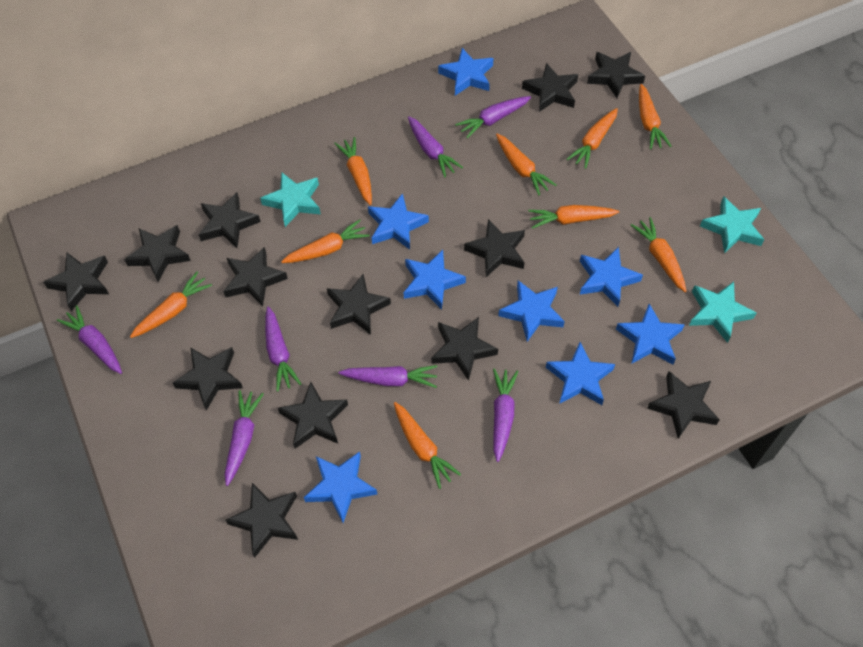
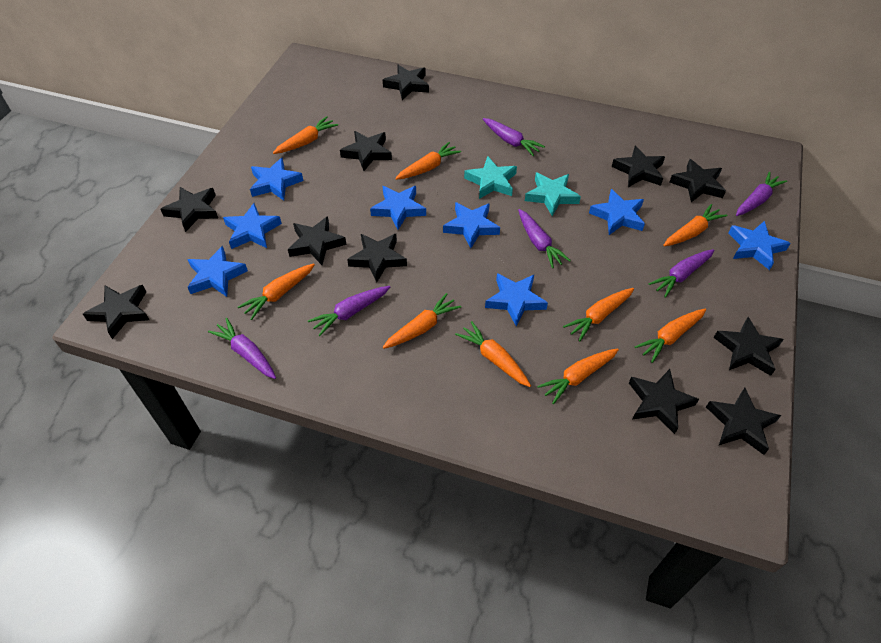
black star: 13 -> 11
purple carrot: 7 -> 6
turquoise star: 3 -> 2

